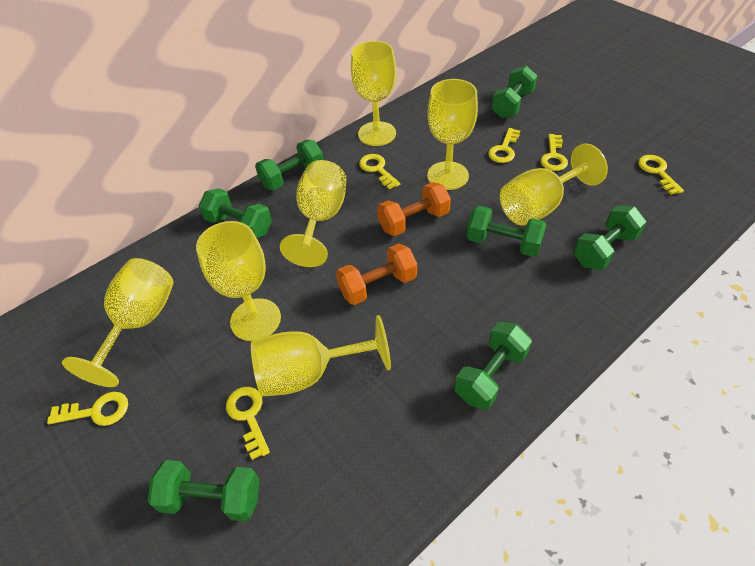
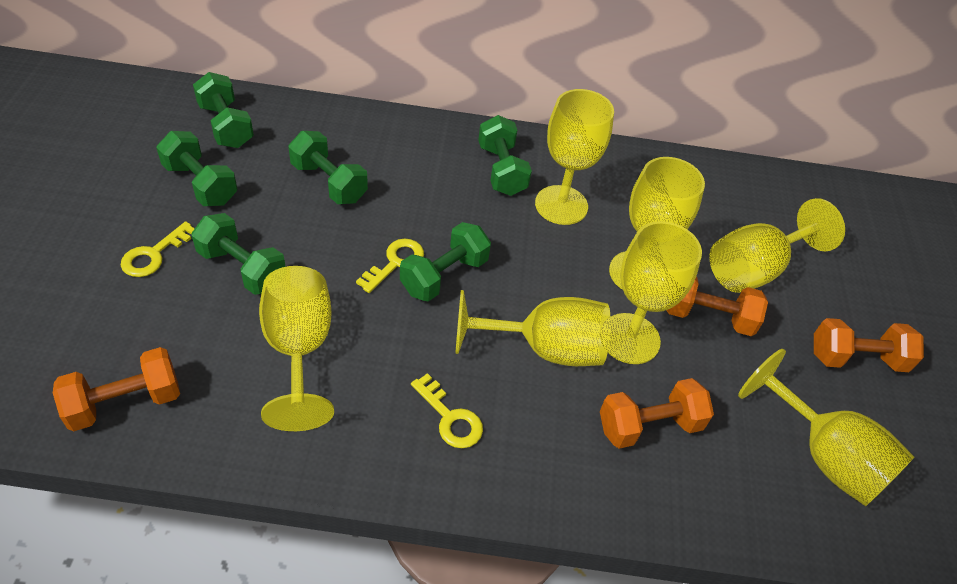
green dumbbell: 7 -> 6
orange dumbbell: 2 -> 4
yellow key: 6 -> 3

